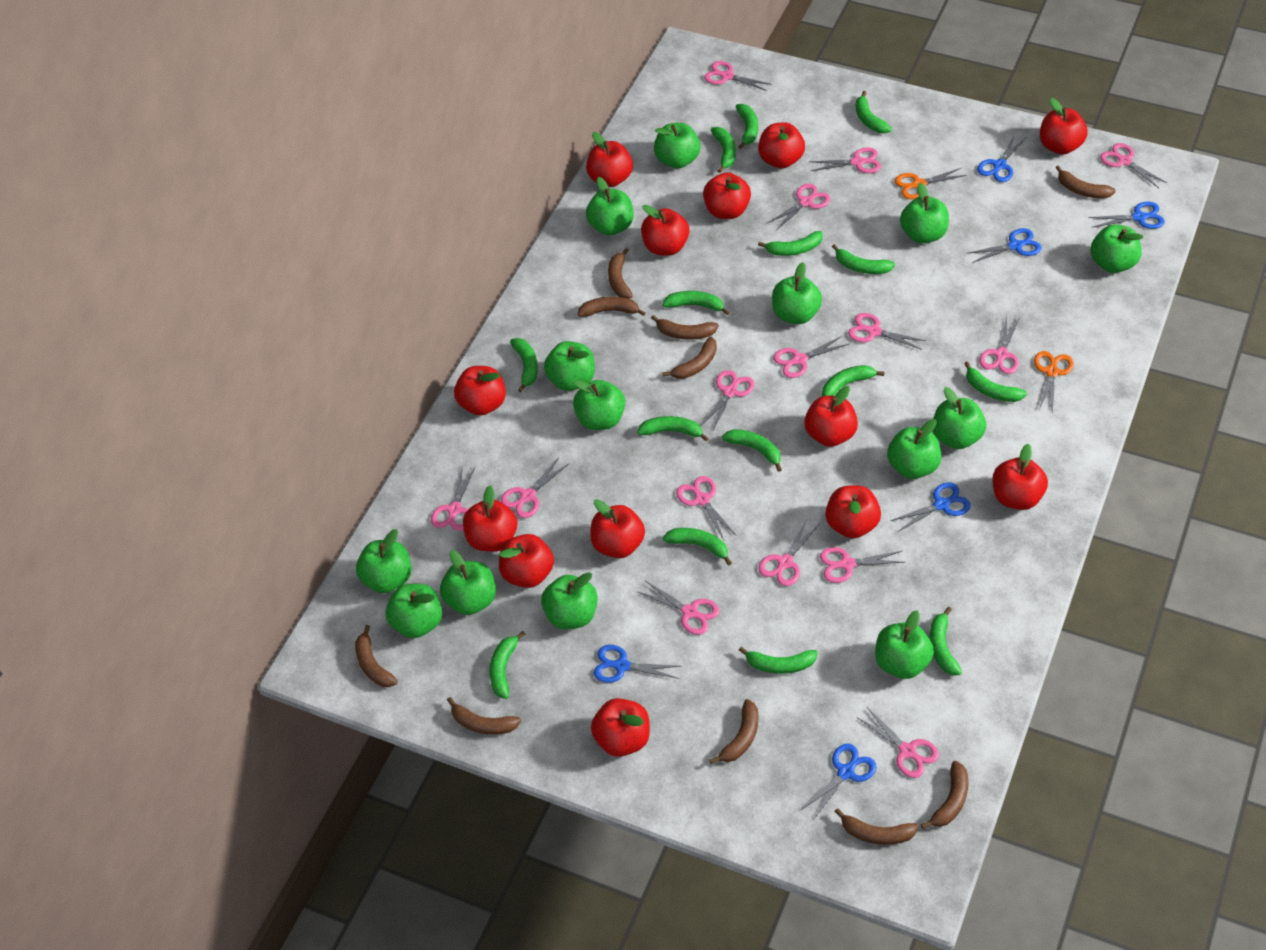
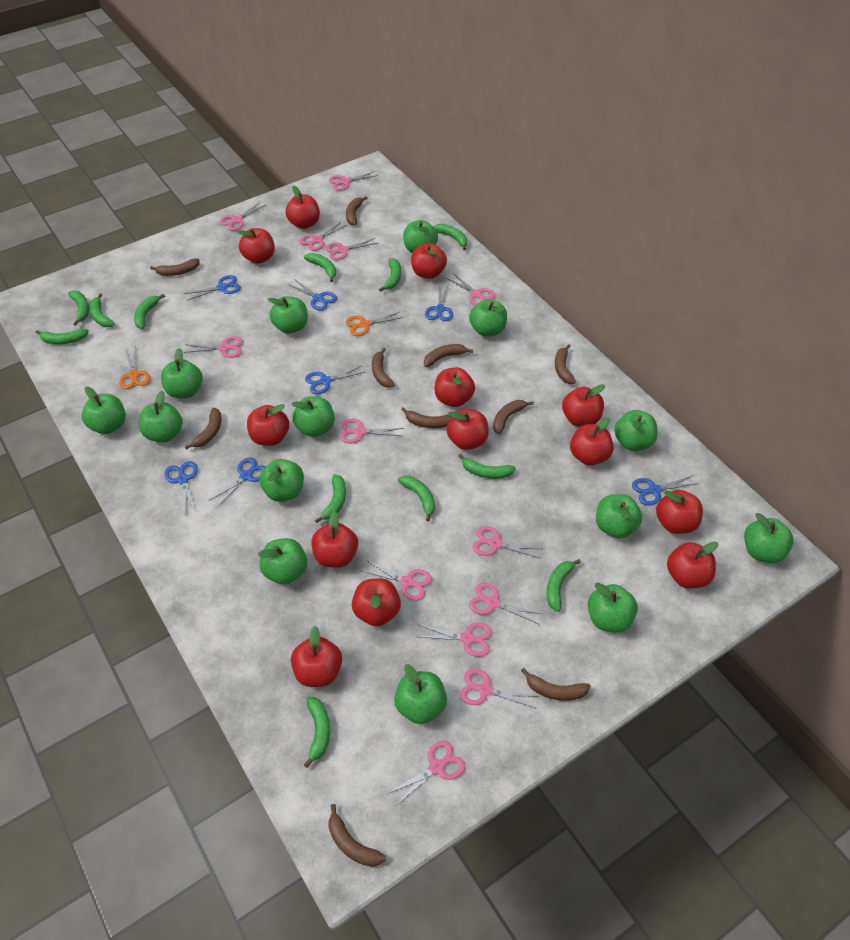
blue scissors: 6 -> 7
green banana: 15 -> 12
pink scissors: 15 -> 13

